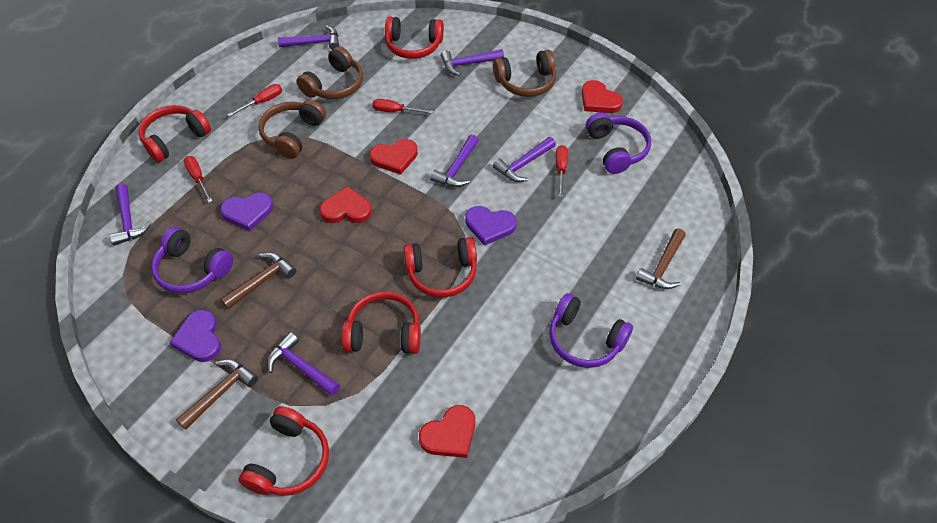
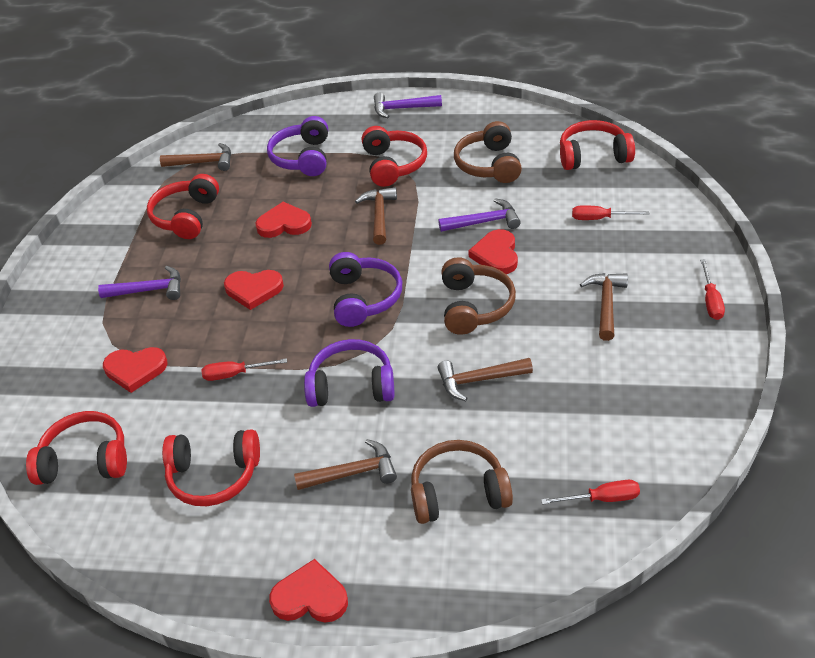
brown hammer: 3 -> 5
purple hammer: 6 -> 3
purple heart: 3 -> 0
red heart: 4 -> 5

